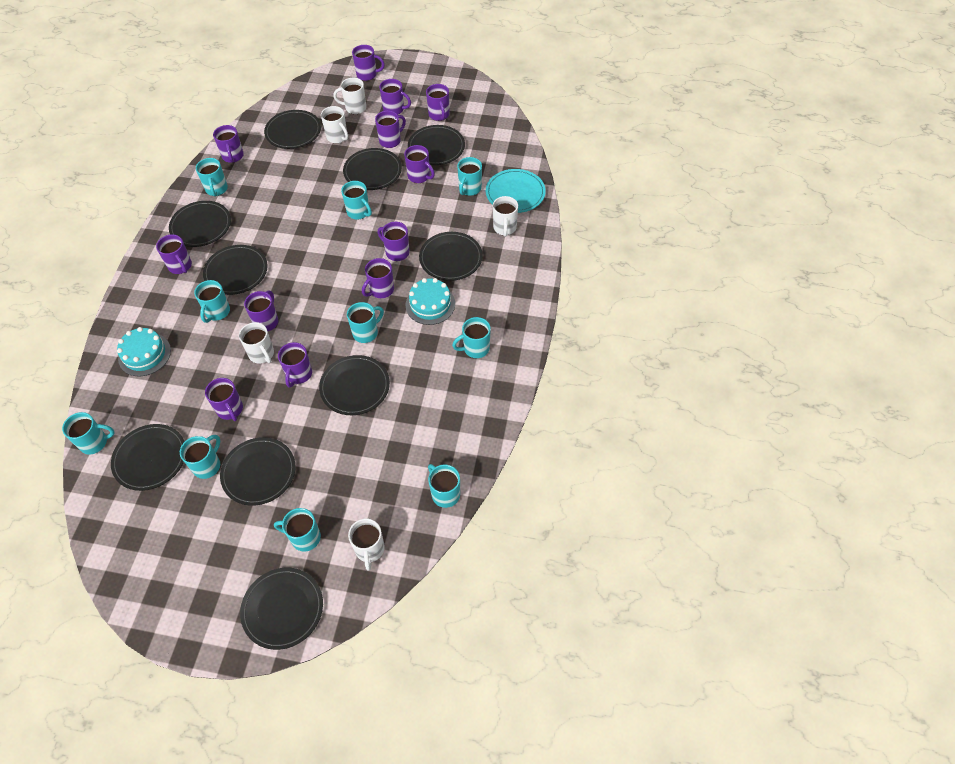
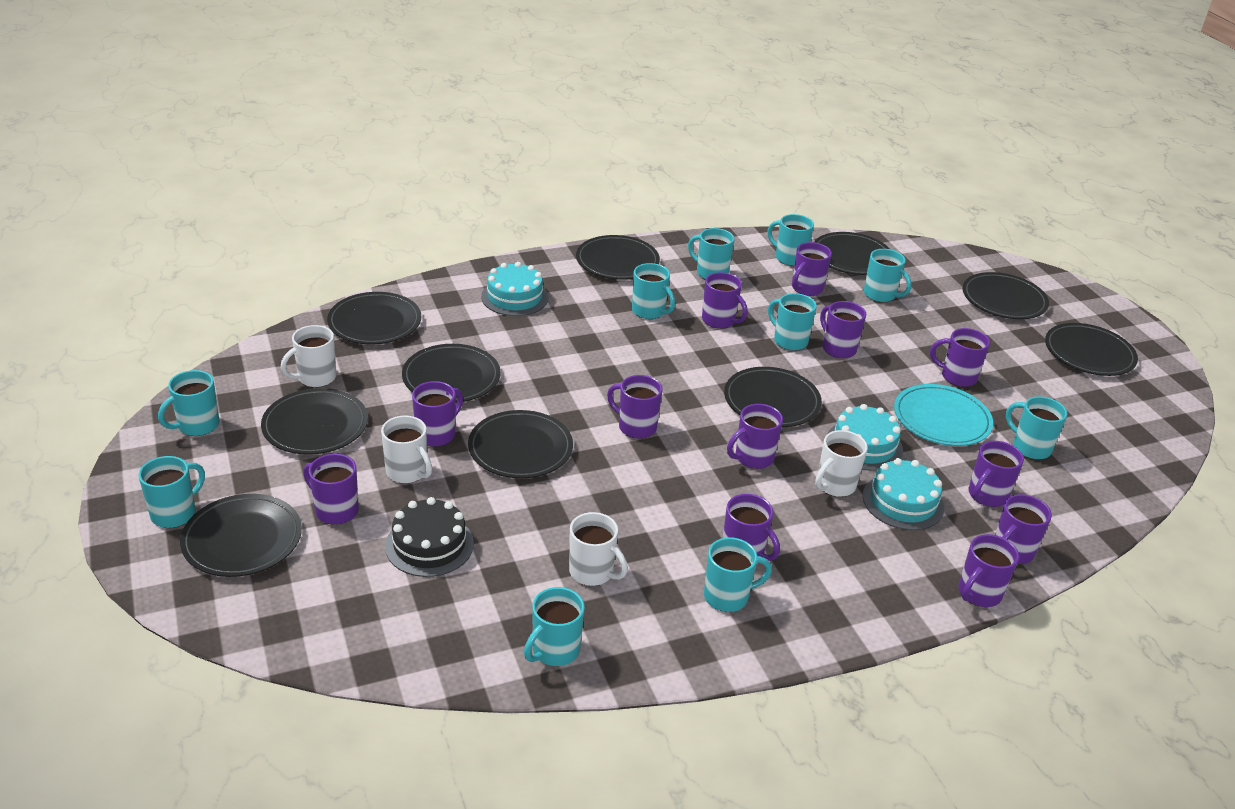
black cake: 0 -> 1
turquoise cake: 2 -> 3
white mug: 5 -> 4

